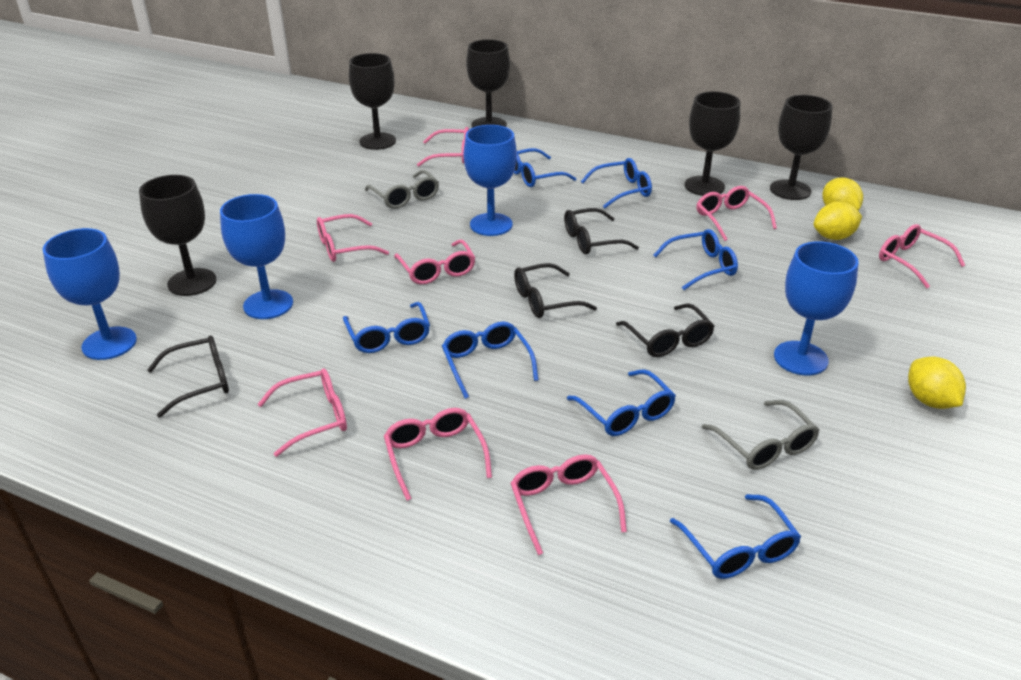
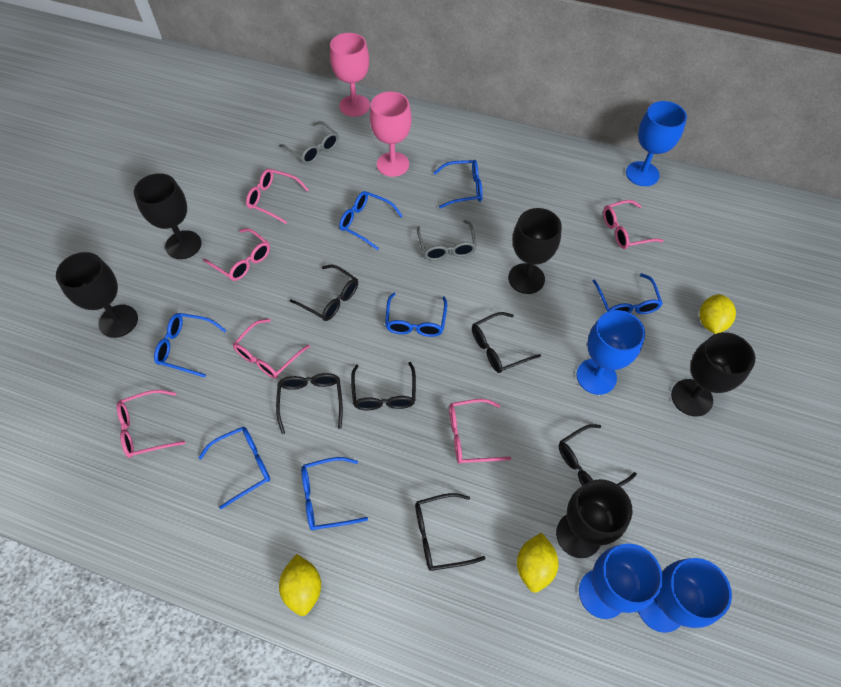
black glasses: 4 -> 6
pink glasses: 8 -> 6
pink goblet: 0 -> 2

